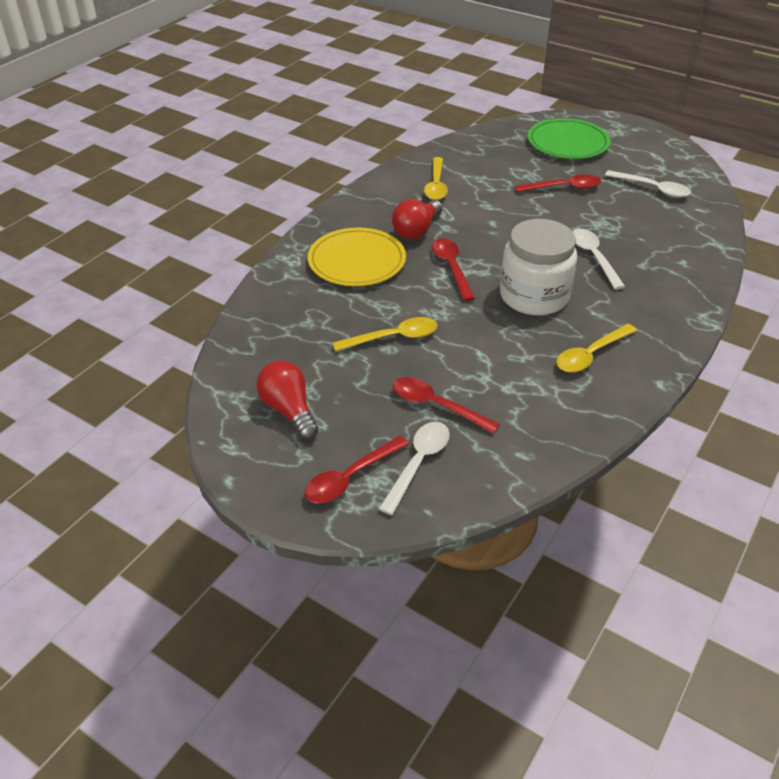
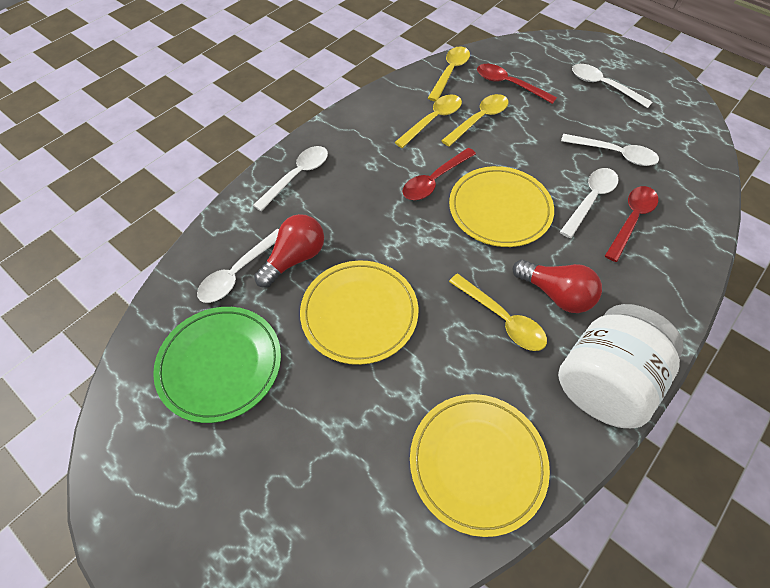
red spoon: 4 -> 3
white spoon: 3 -> 5
yellow plate: 1 -> 3
yellow spoon: 3 -> 4

